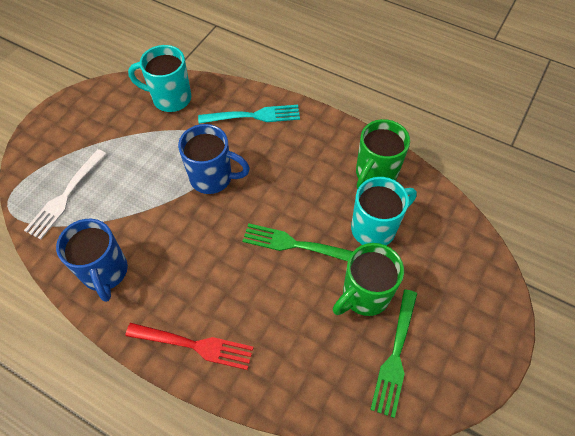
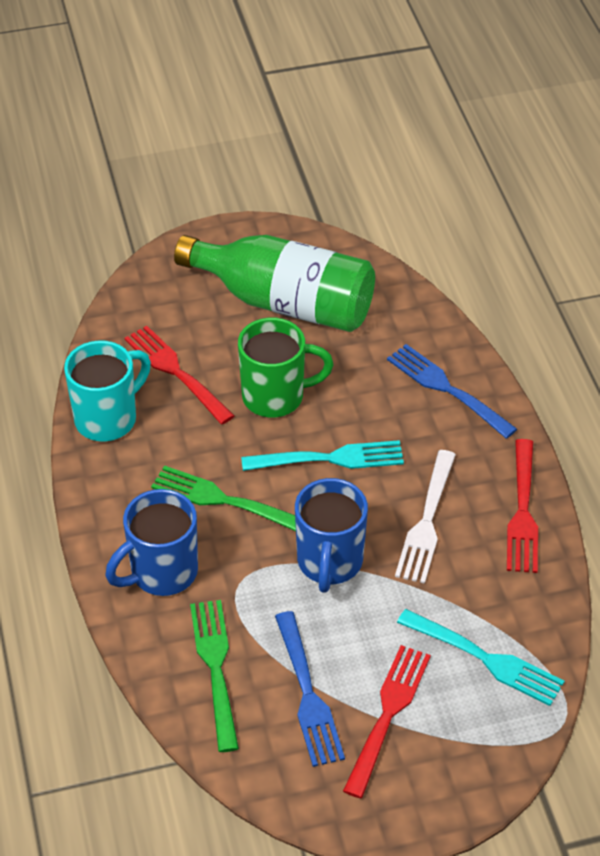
blue fork: 0 -> 2
green bottle: 0 -> 1
green mug: 2 -> 1
red fork: 1 -> 3
turquoise fork: 1 -> 2
turquoise mug: 2 -> 1

